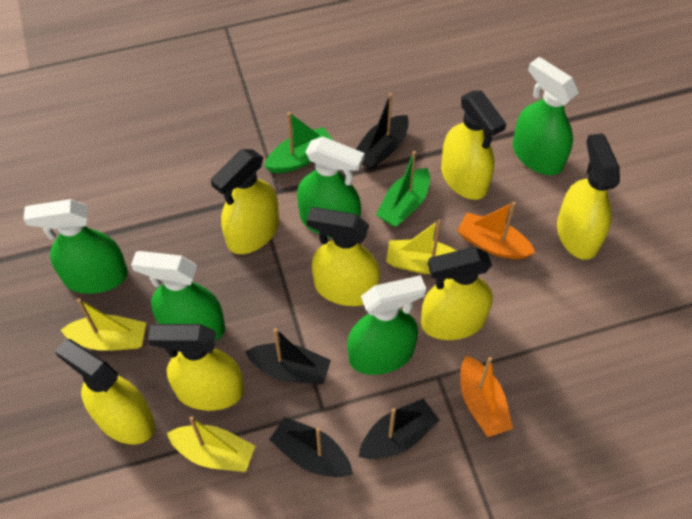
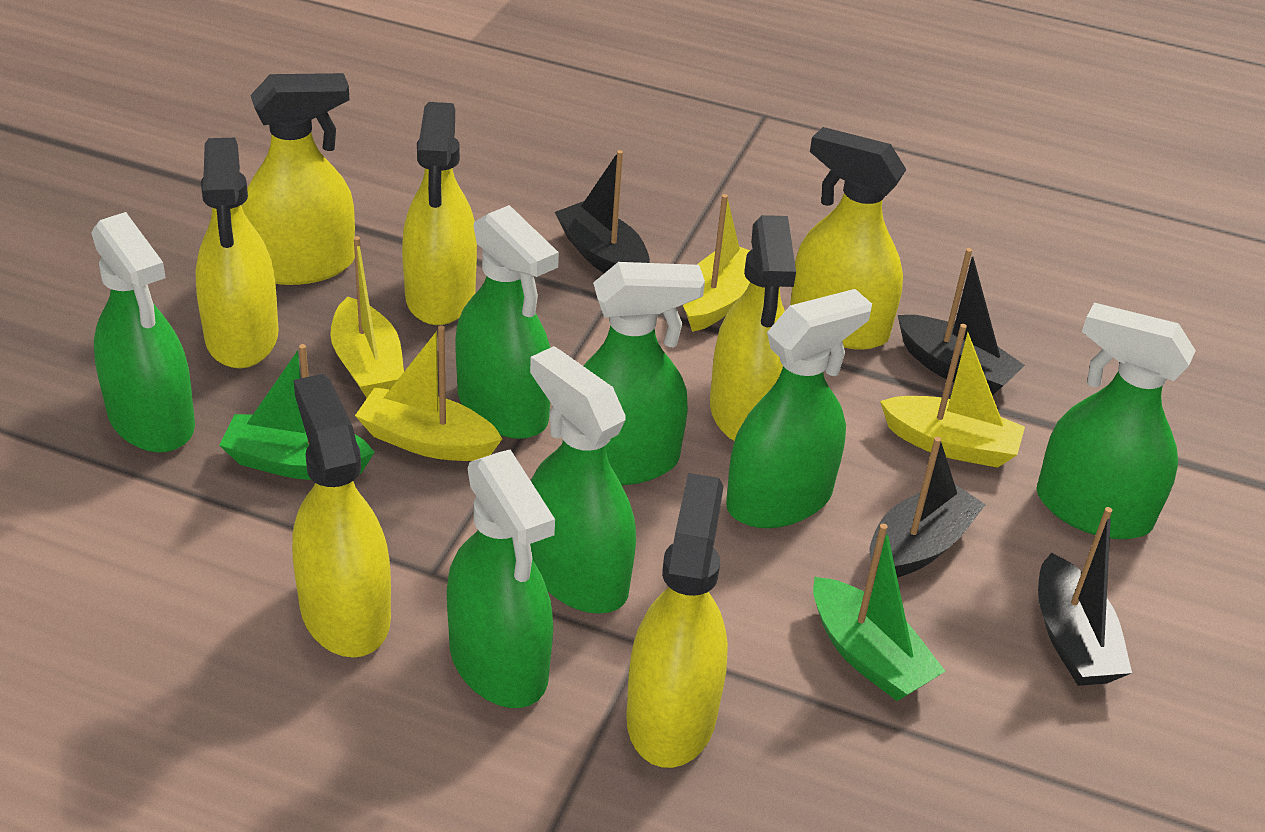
green spray bottle: 5 -> 7
orange boat: 2 -> 0
yellow boat: 3 -> 4

